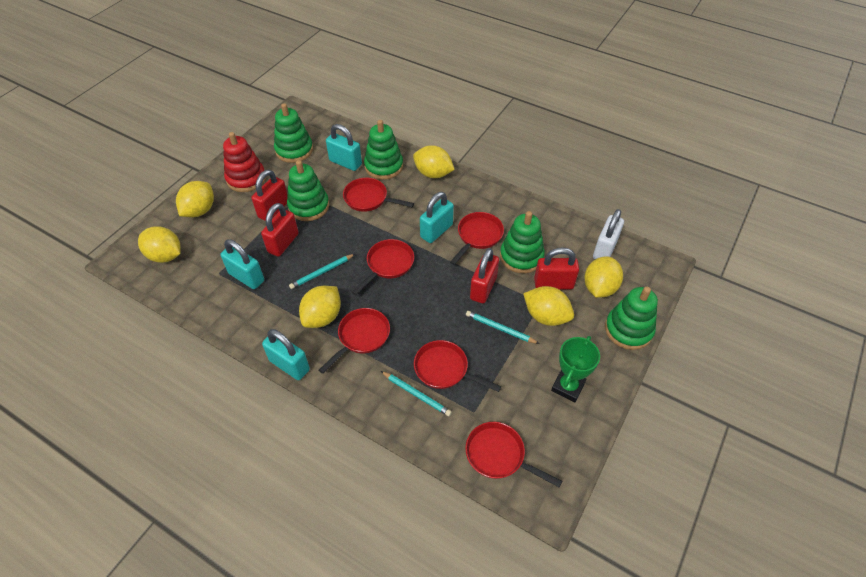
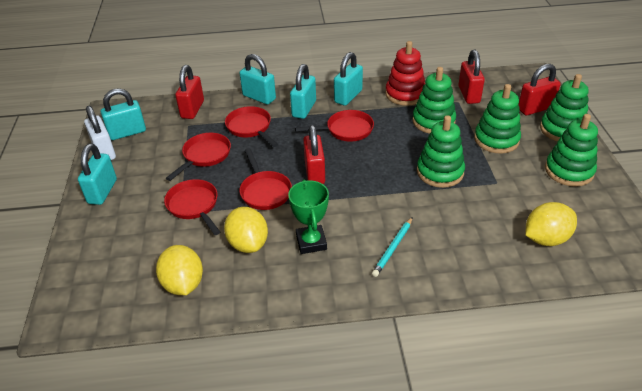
red pan: 6 -> 5
turquoise padlock: 4 -> 5
turquoise pencil: 3 -> 1
yellow lemon: 6 -> 3

